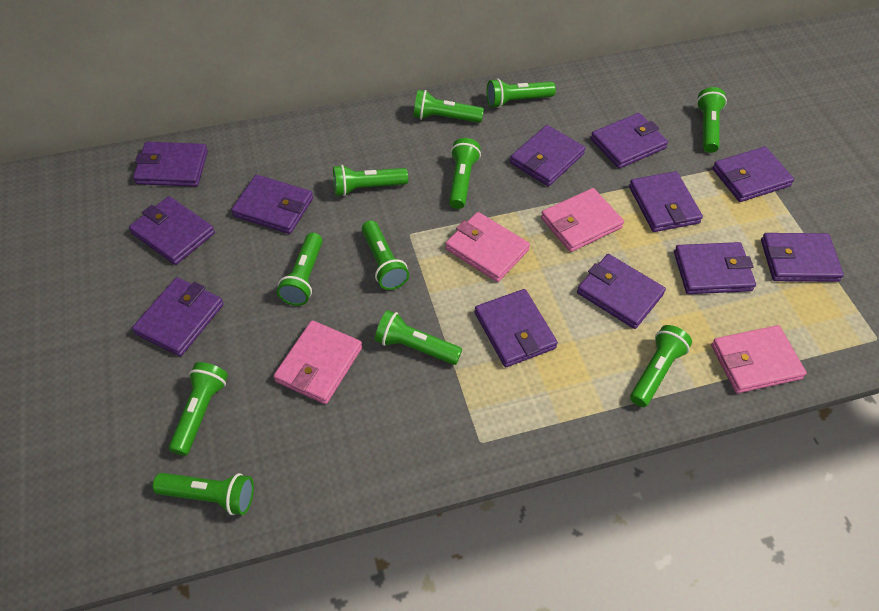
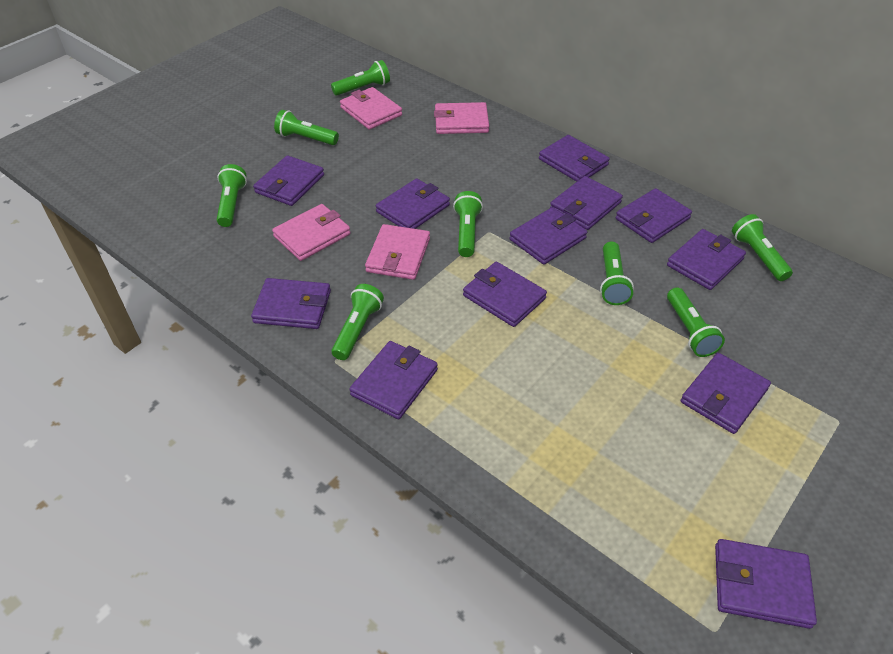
green flashlight: 11 -> 8

